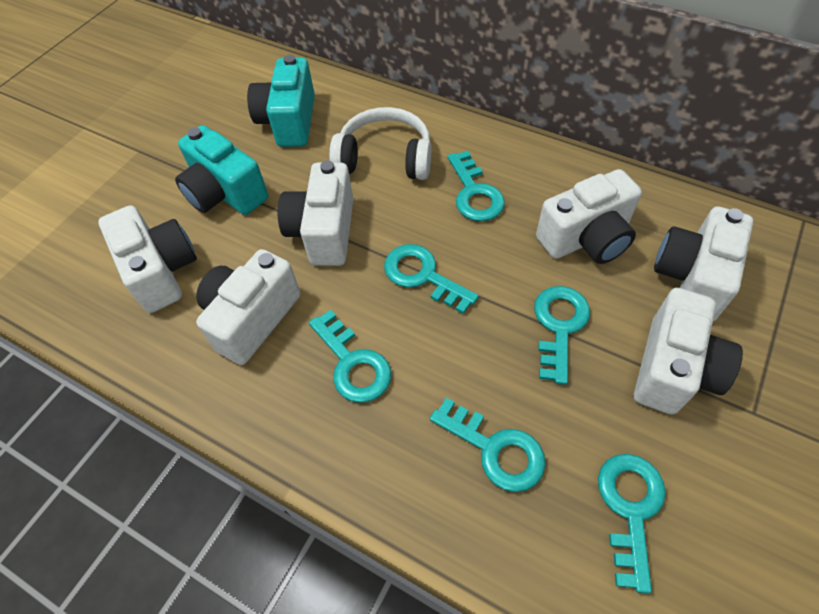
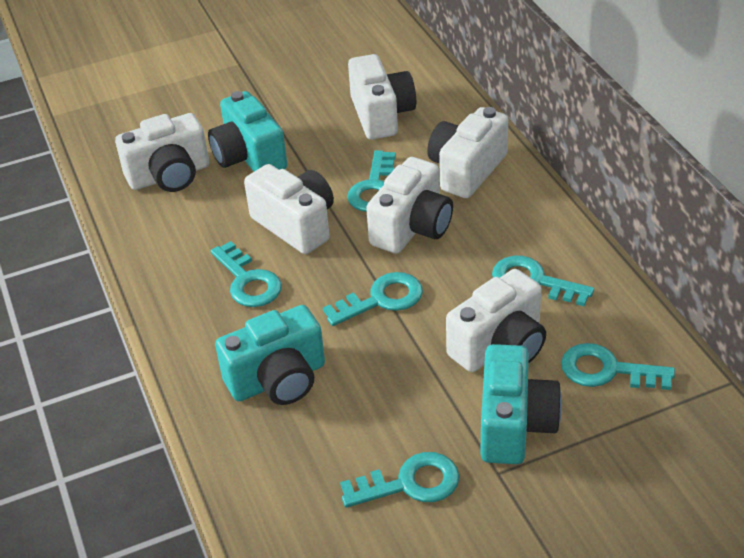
turquoise camera: 2 -> 3
white headphones: 1 -> 0

